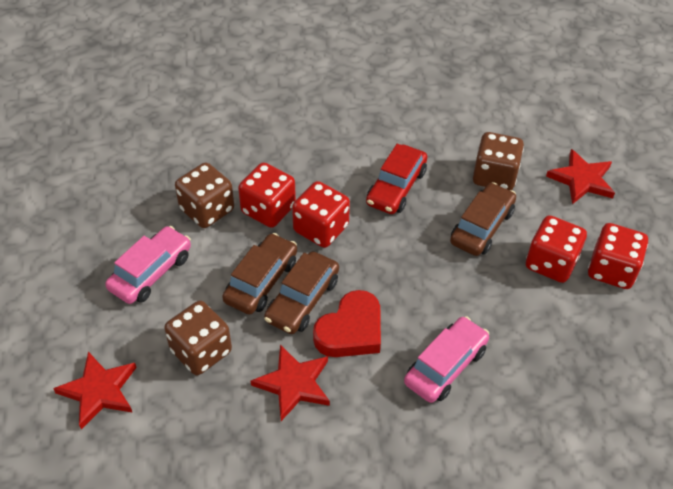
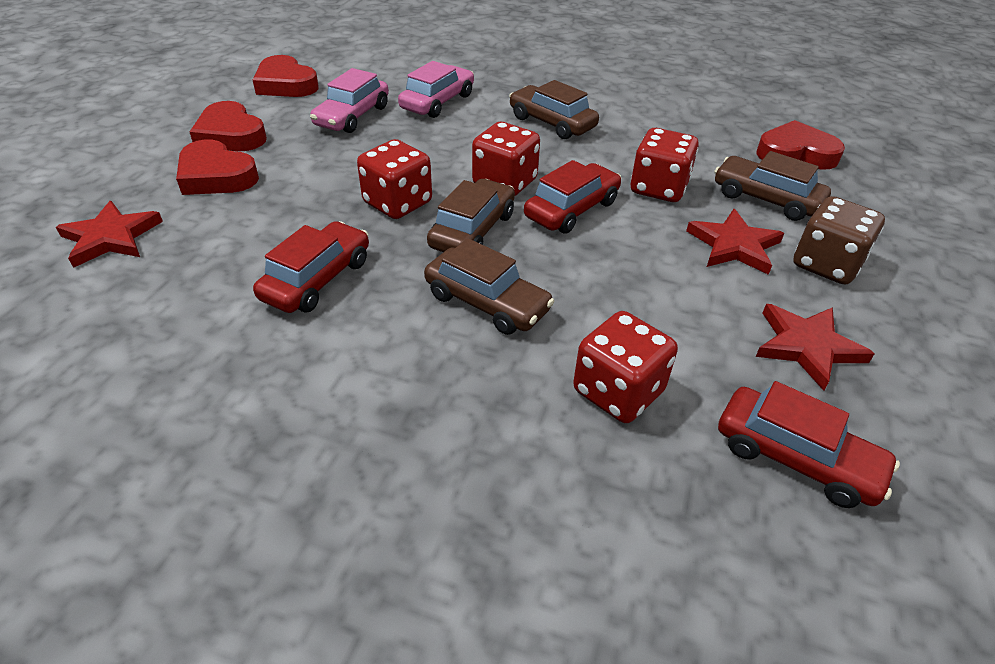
brown car: 3 -> 4
brown dice: 3 -> 1
red car: 1 -> 3
red heart: 1 -> 4

